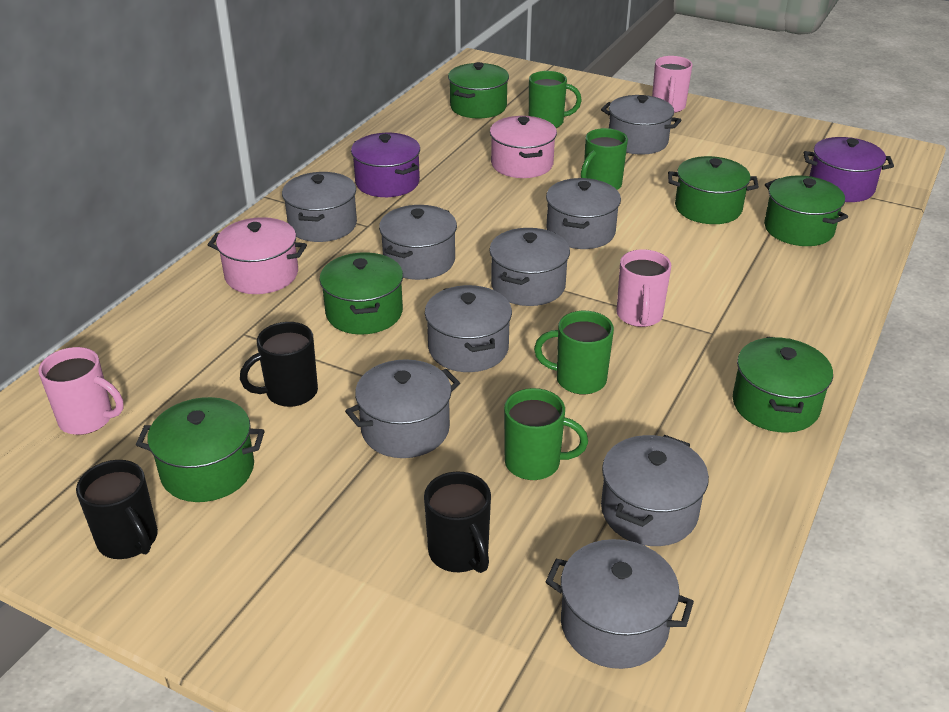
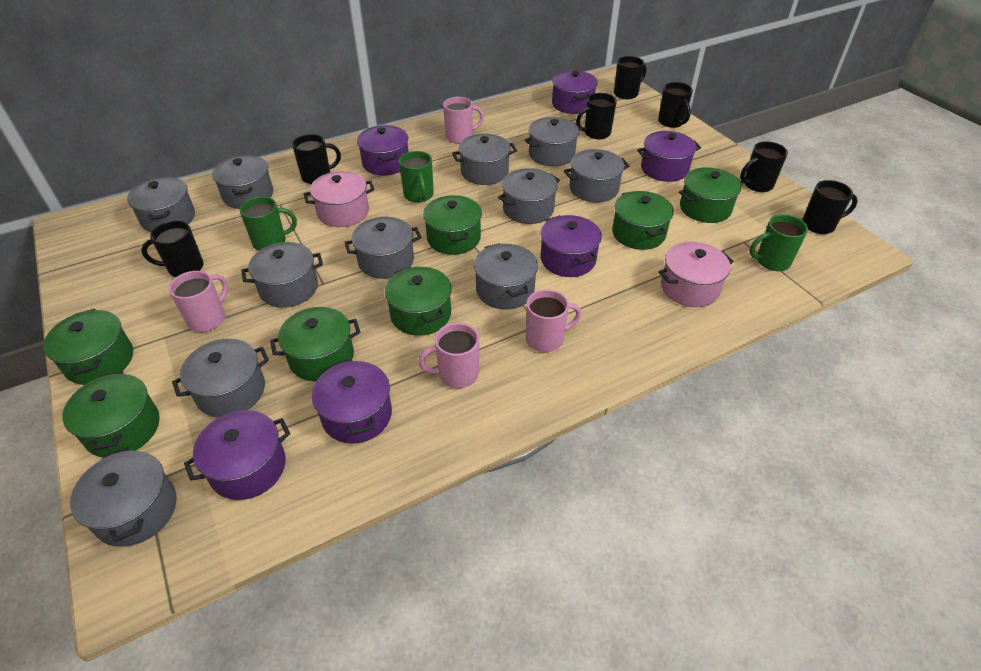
black mug: 3 -> 7
green mug: 4 -> 3
green pot: 6 -> 7
grey pot: 9 -> 11
pink mug: 3 -> 4
purple pot: 2 -> 6

